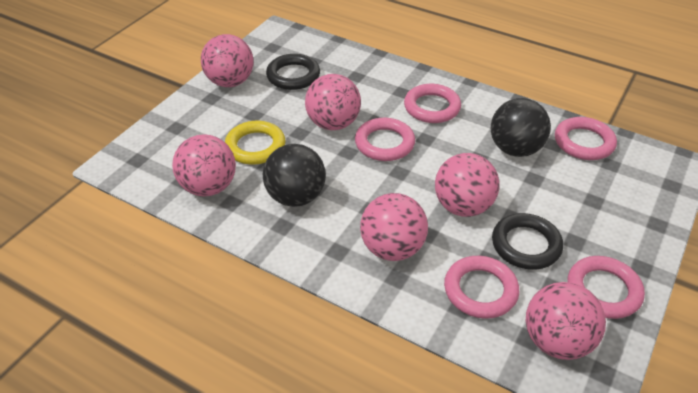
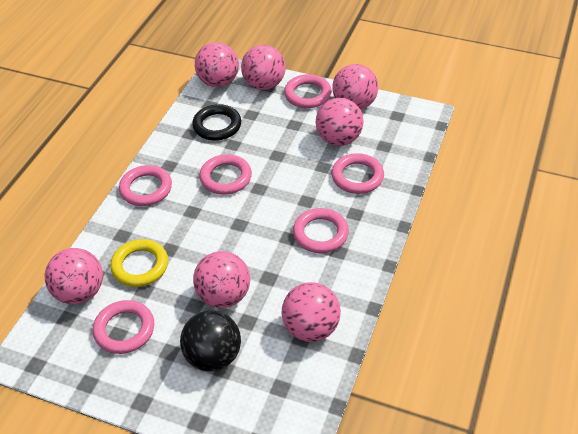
black ball: 2 -> 1
black ring: 2 -> 1
pink ball: 6 -> 7
pink ring: 5 -> 6

